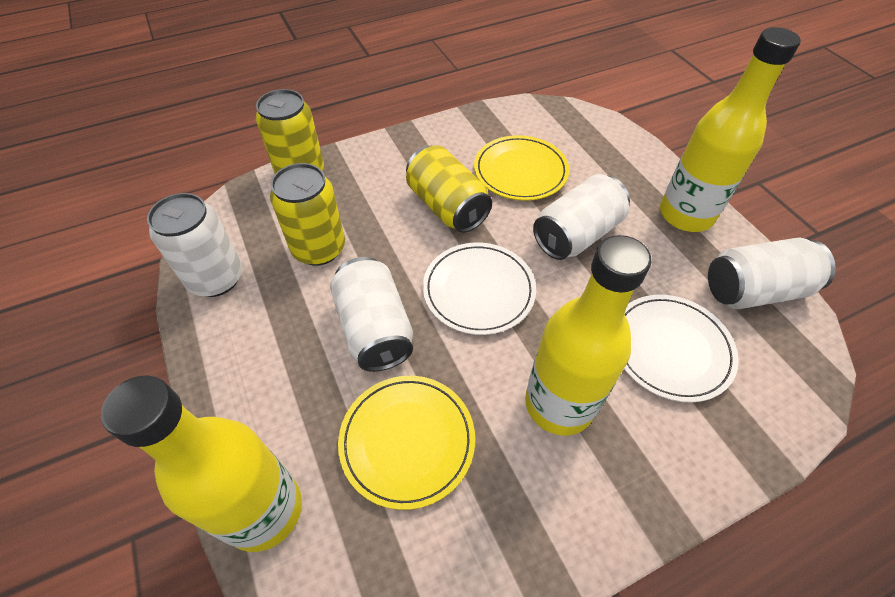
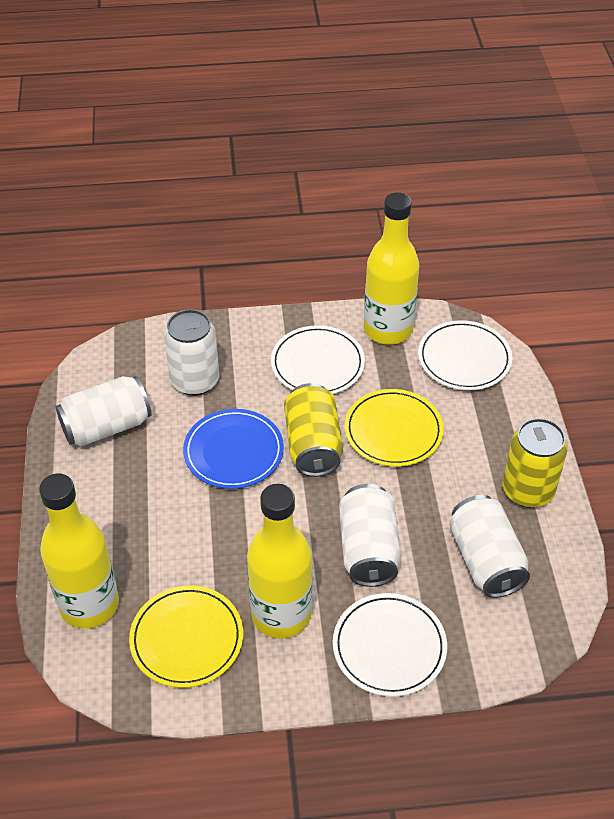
blue plate: 0 -> 1
white plate: 2 -> 3
yellow can: 3 -> 2

